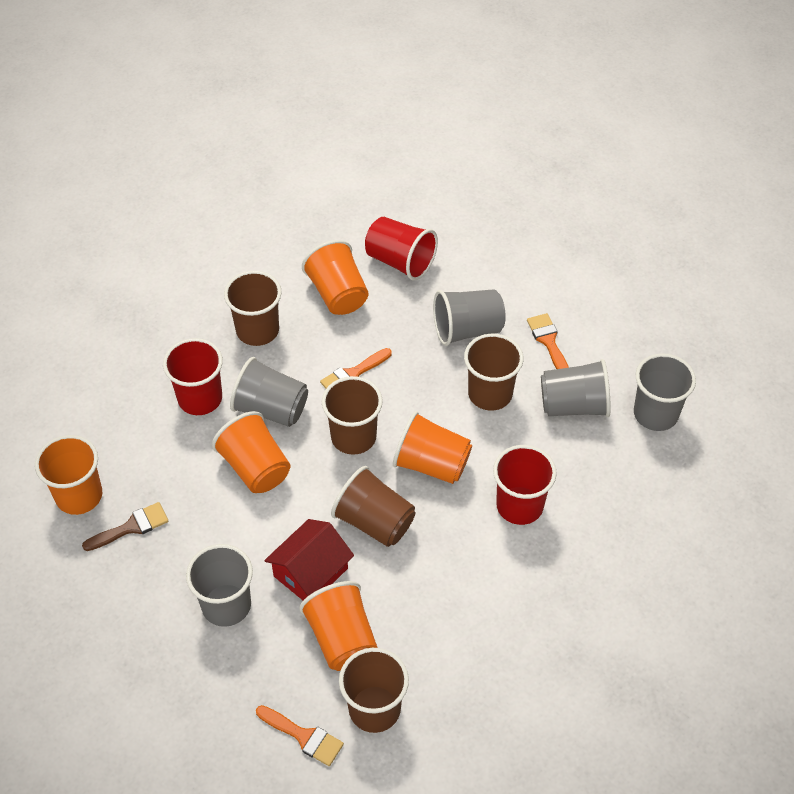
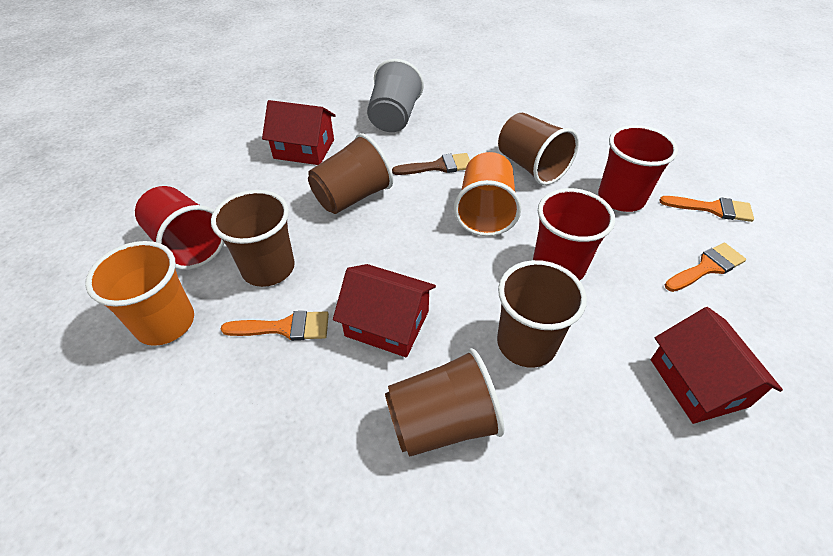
grey cup: 5 -> 1
orange cup: 5 -> 2
red house: 1 -> 3

